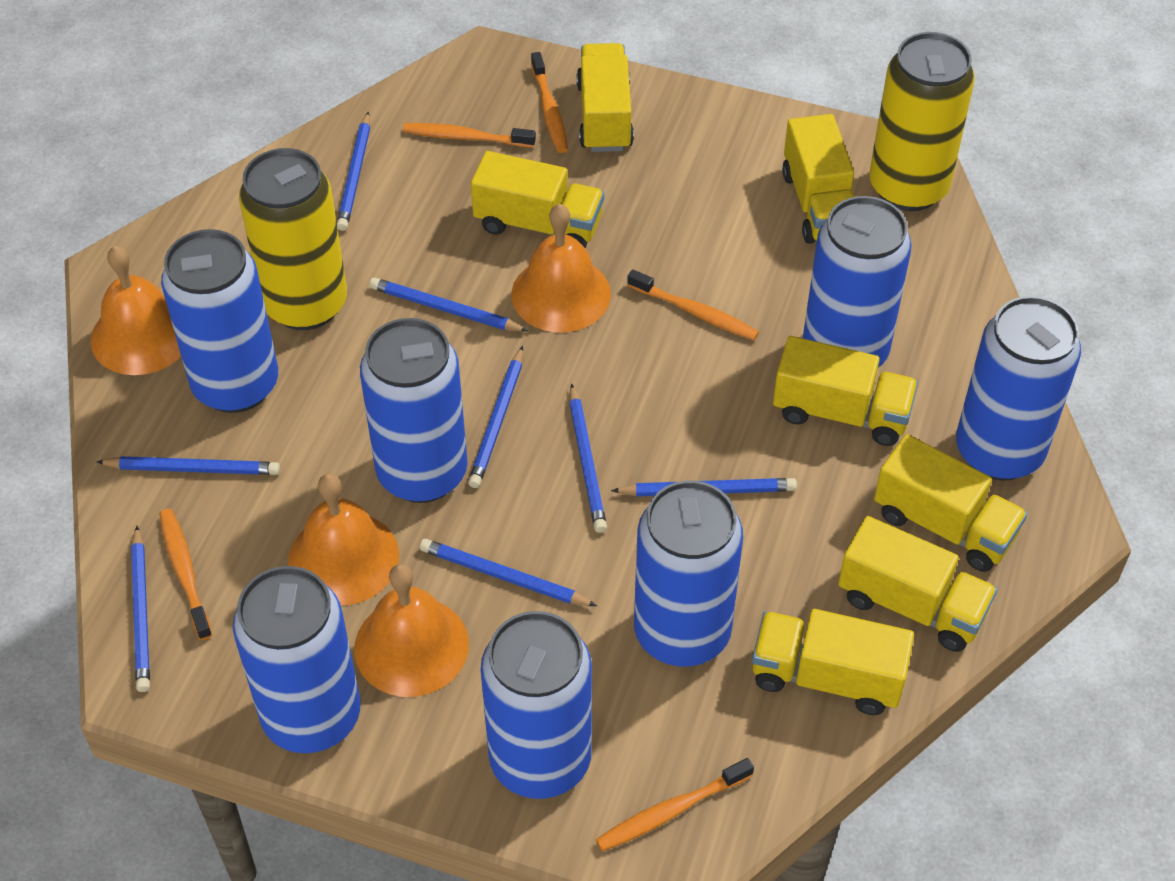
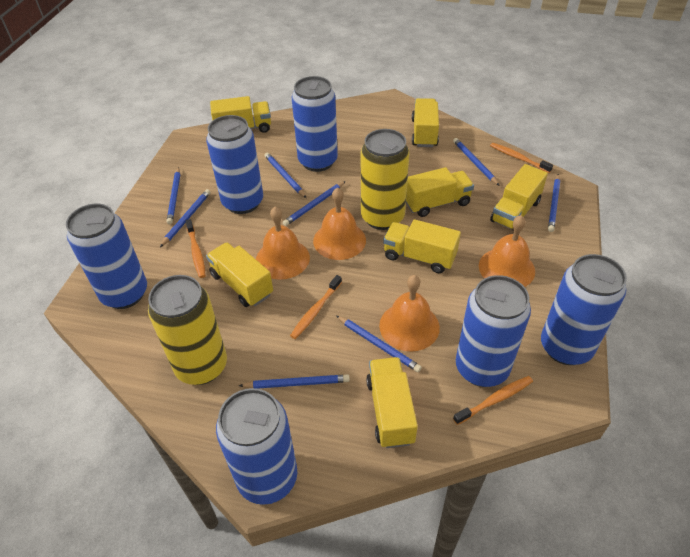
blue can: 7 -> 6
orange toothbrush: 5 -> 4

